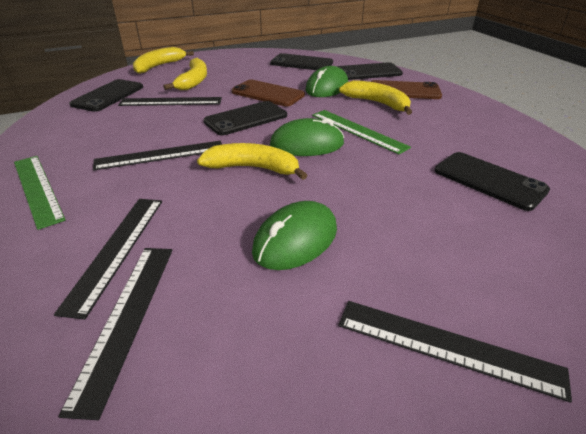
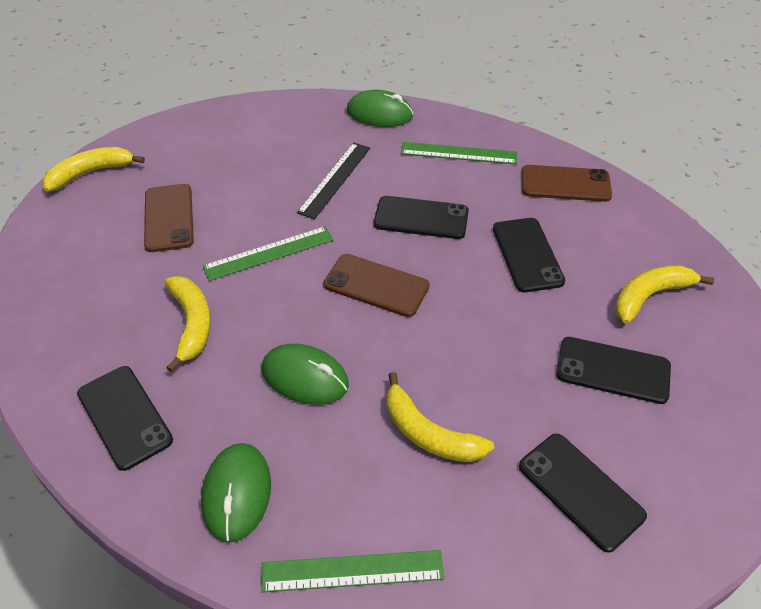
black ruler: 5 -> 1
brown phone: 2 -> 3
green ruler: 2 -> 3

